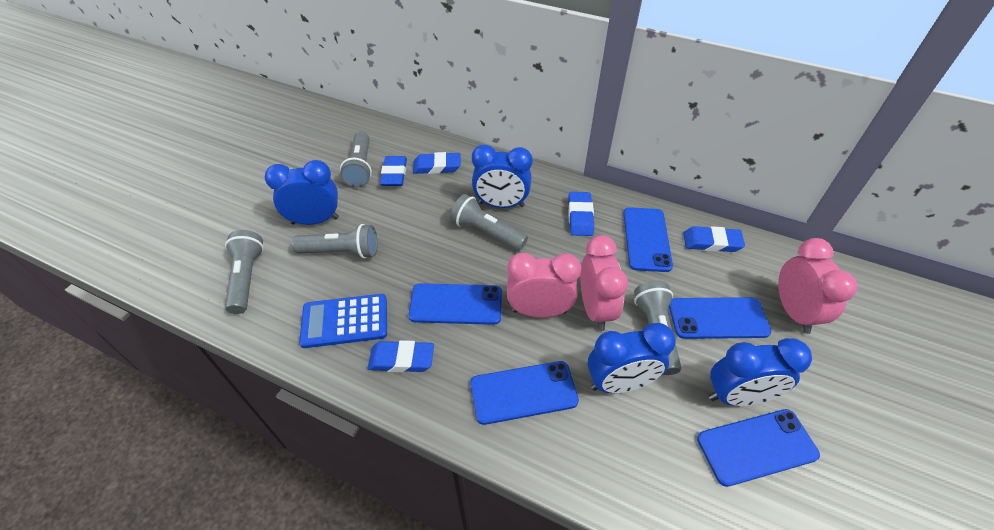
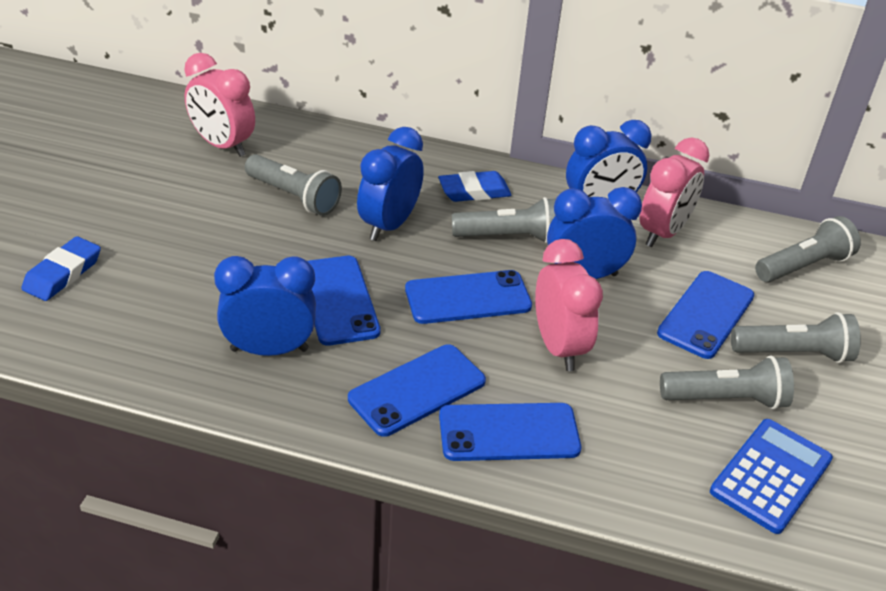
blue eraser: 5 -> 2

